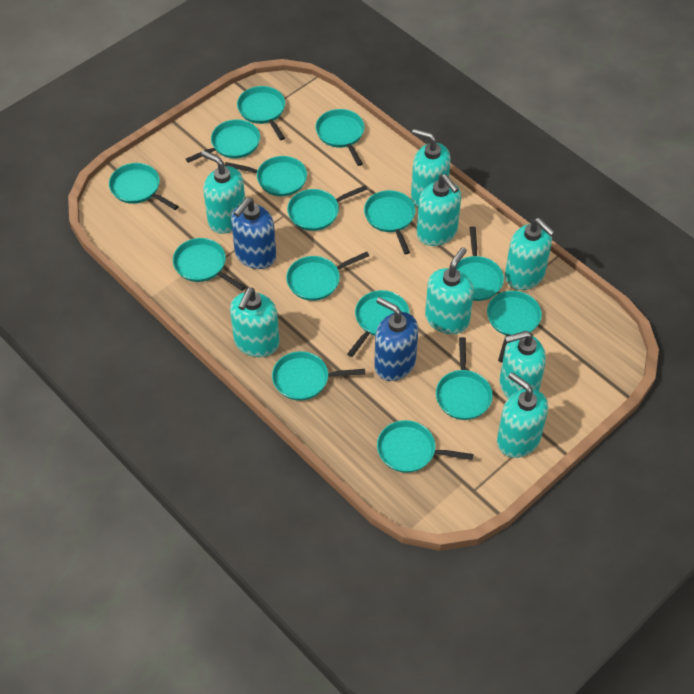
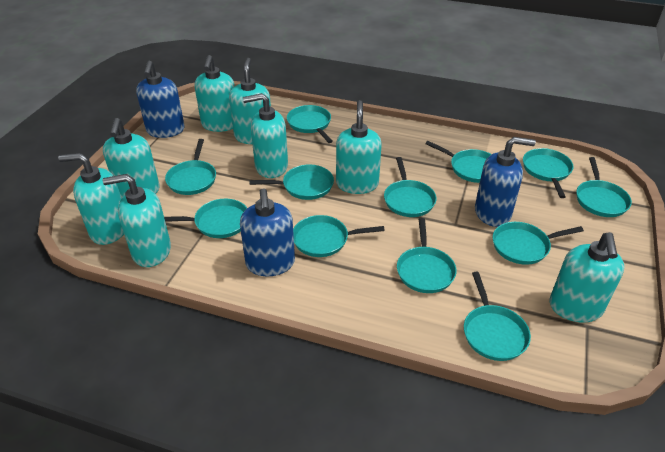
blue soap dispenser: 2 -> 3
turquoise pan: 15 -> 12

